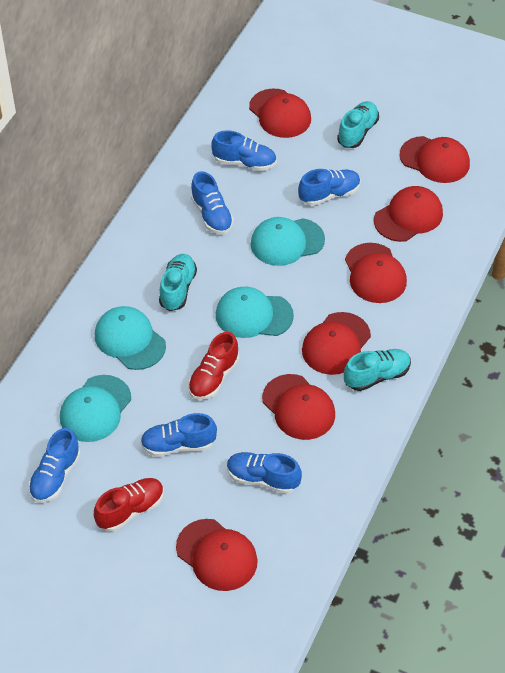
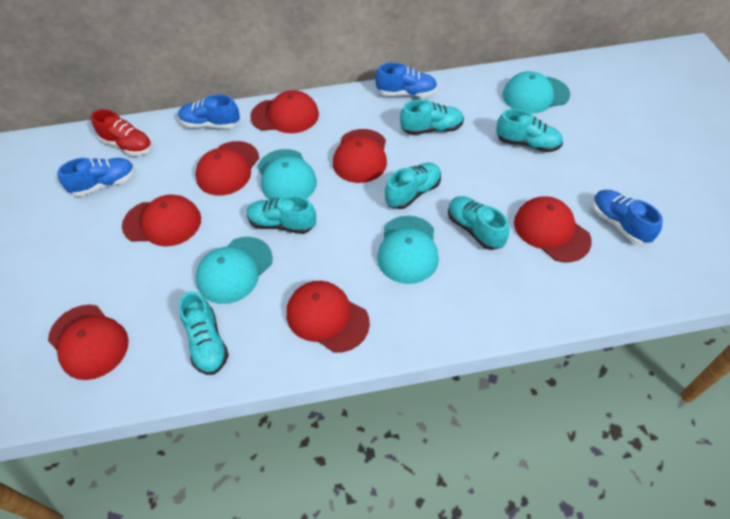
blue shoe: 6 -> 4
red shoe: 2 -> 1
turquoise shoe: 3 -> 6

